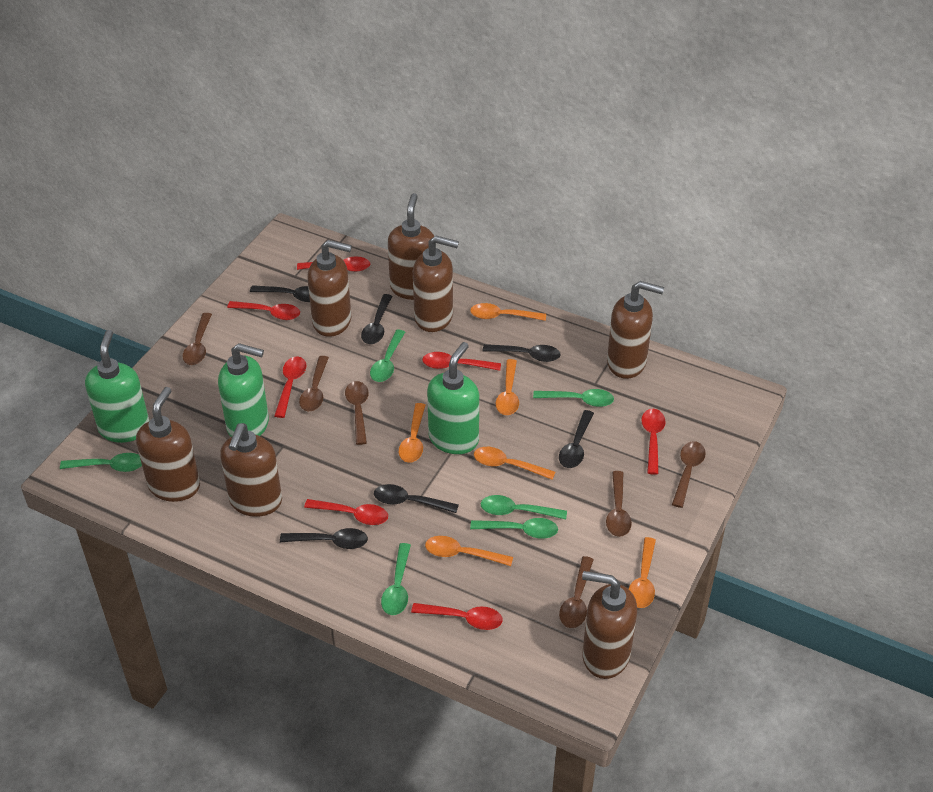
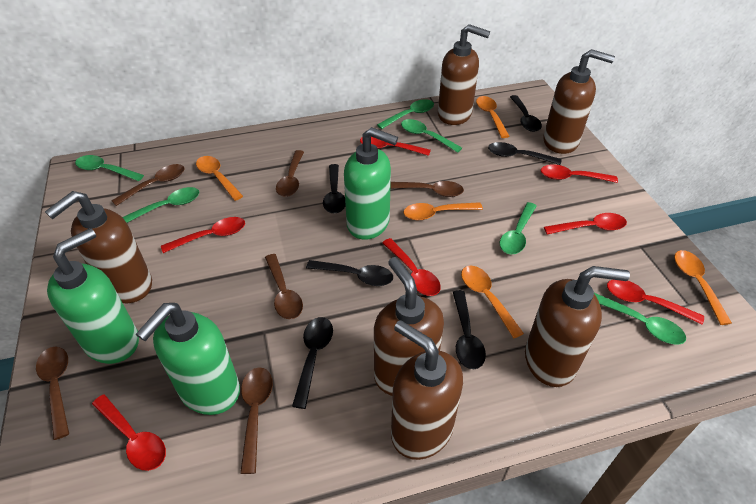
brown soap dispenser: 7 -> 6
orange spoon: 6 -> 5

